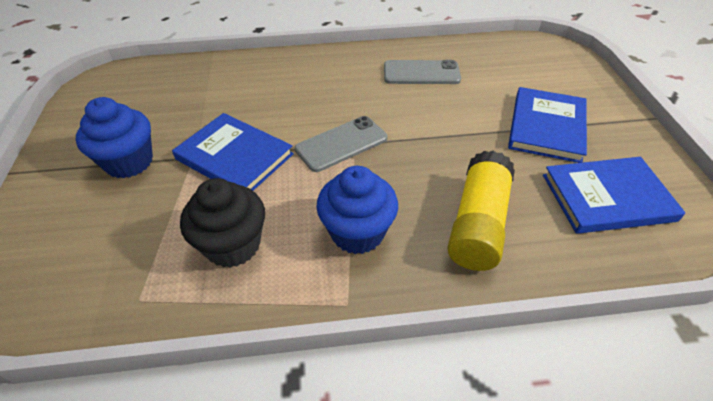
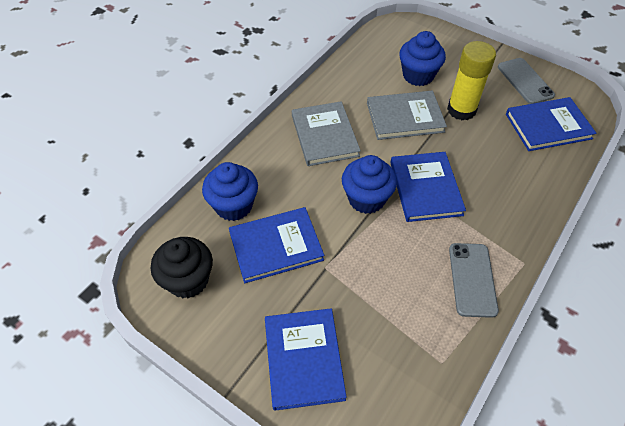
blue book: 3 -> 4
blue cupcake: 2 -> 3
grey book: 0 -> 2

